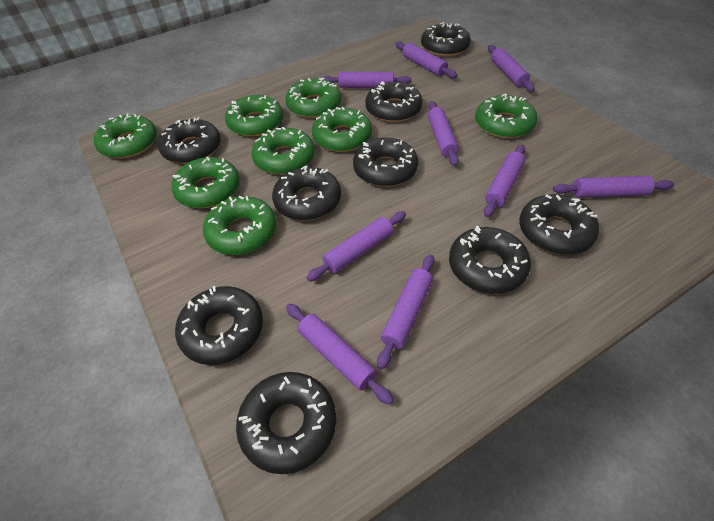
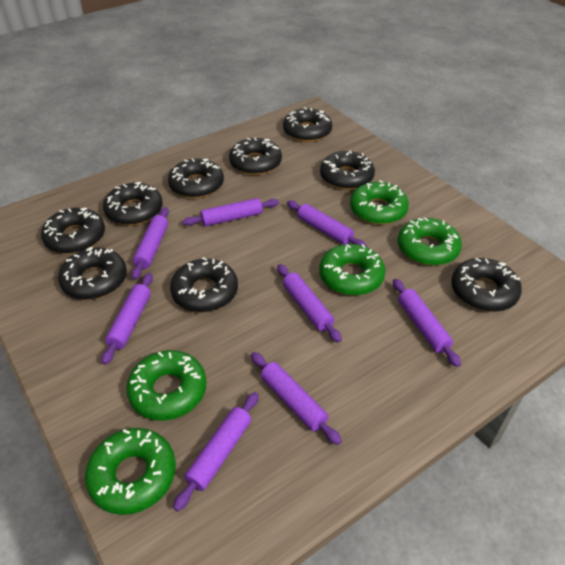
green donut: 8 -> 5
purple rolling pin: 9 -> 8

